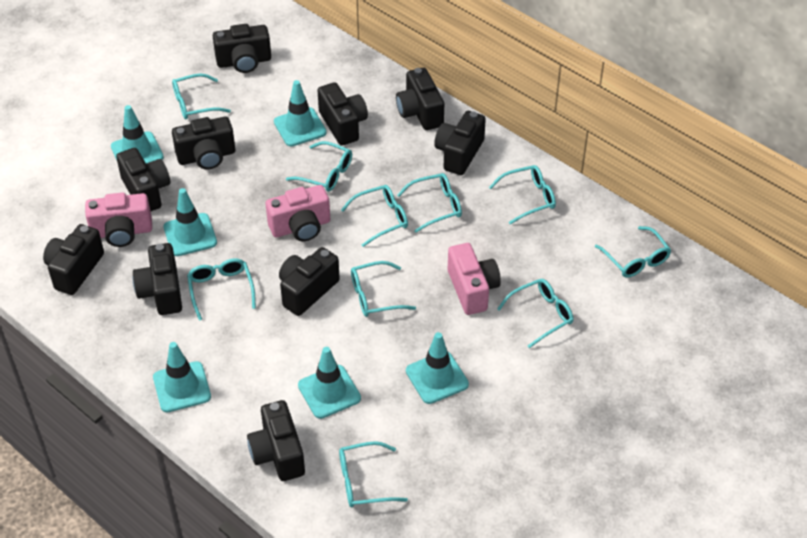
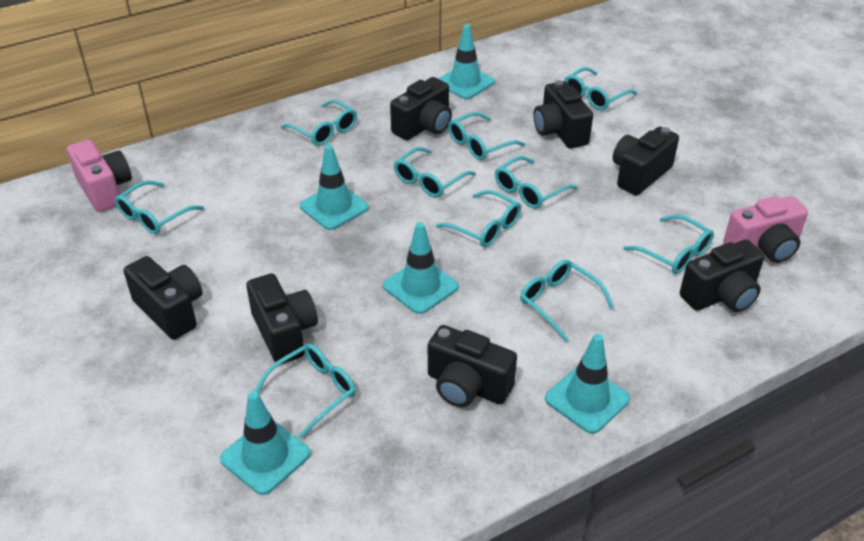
black camera: 10 -> 7
pink camera: 3 -> 2
turquoise traffic cone: 6 -> 5

